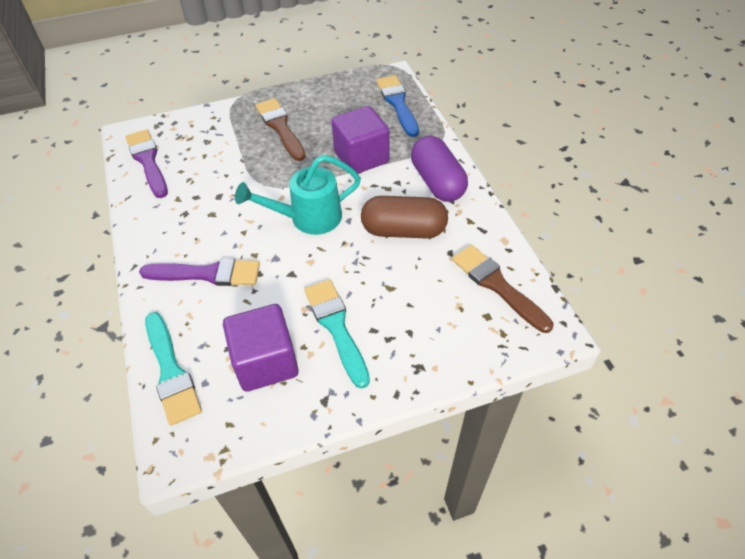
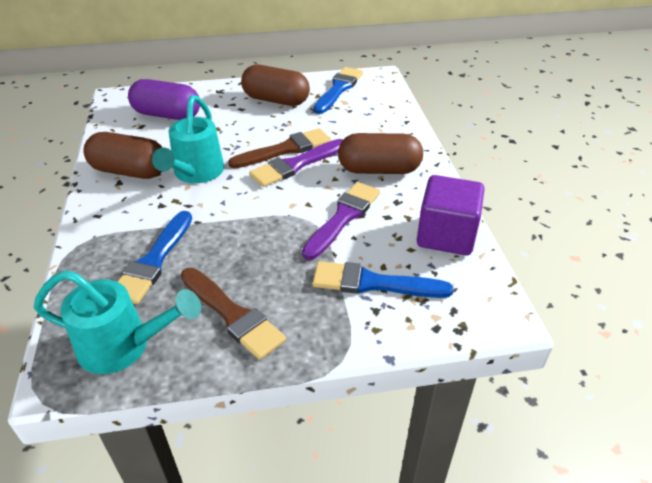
blue brush: 1 -> 3
brown capsule: 1 -> 3
purple cube: 2 -> 1
turquoise brush: 2 -> 0
turquoise watering can: 1 -> 2

